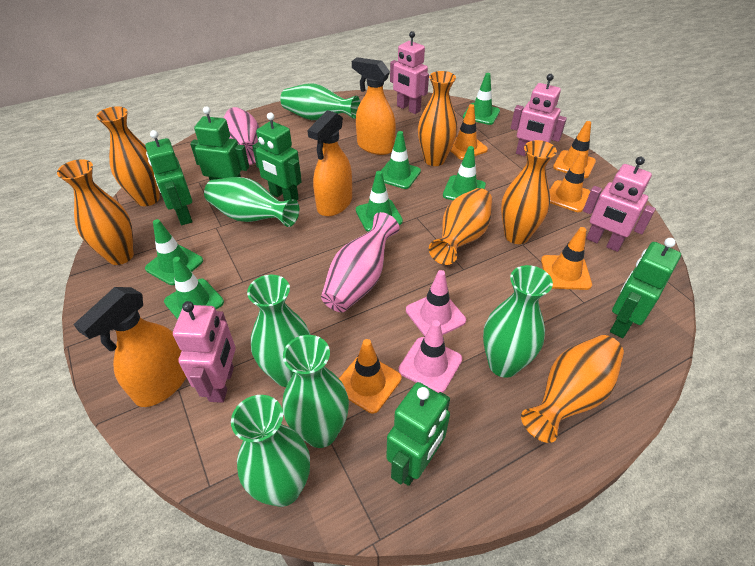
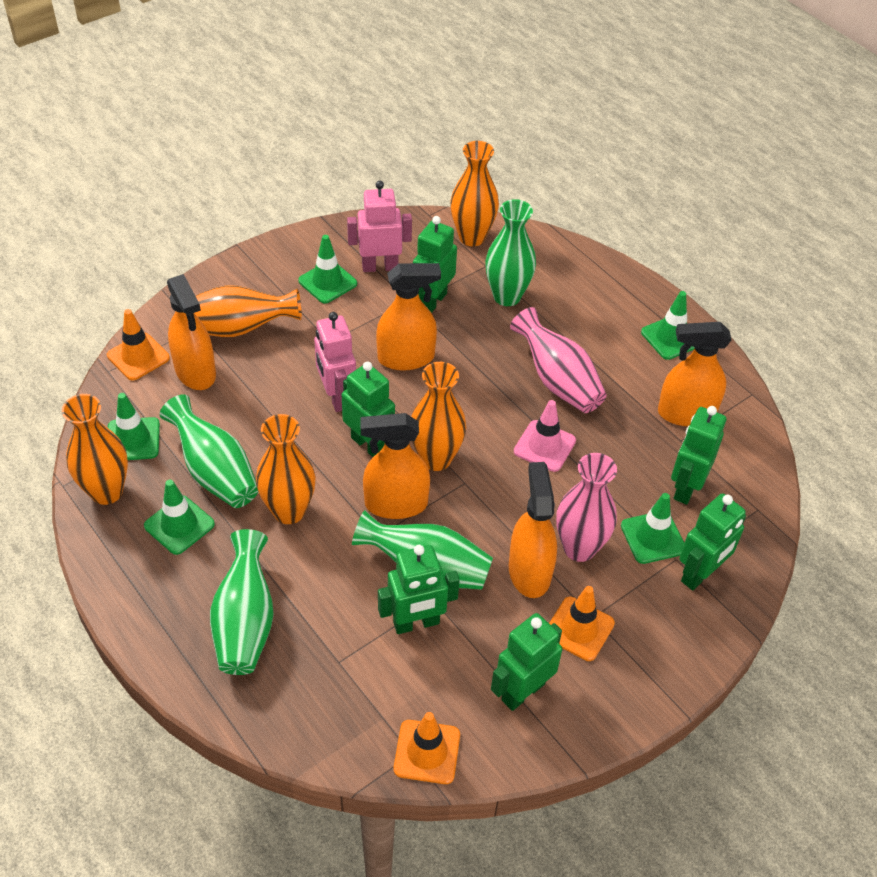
green robot: 5 -> 6
green traffic cone: 6 -> 5
green vase: 6 -> 4
orange spray bottle: 3 -> 5
orange traffic cone: 5 -> 3
orange vase: 6 -> 5
pink robot: 4 -> 2
pink traffic cone: 2 -> 1

